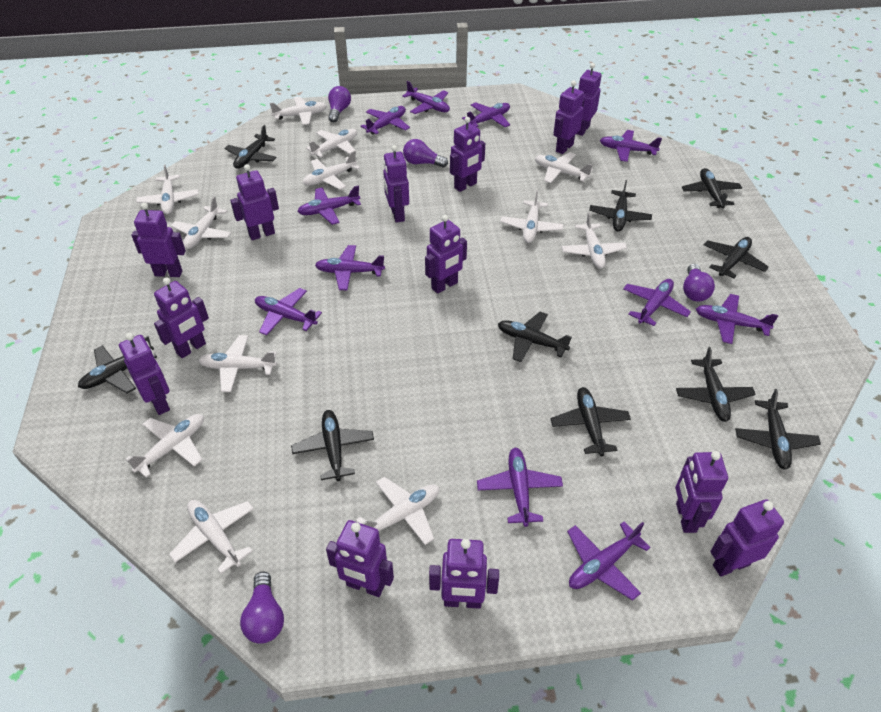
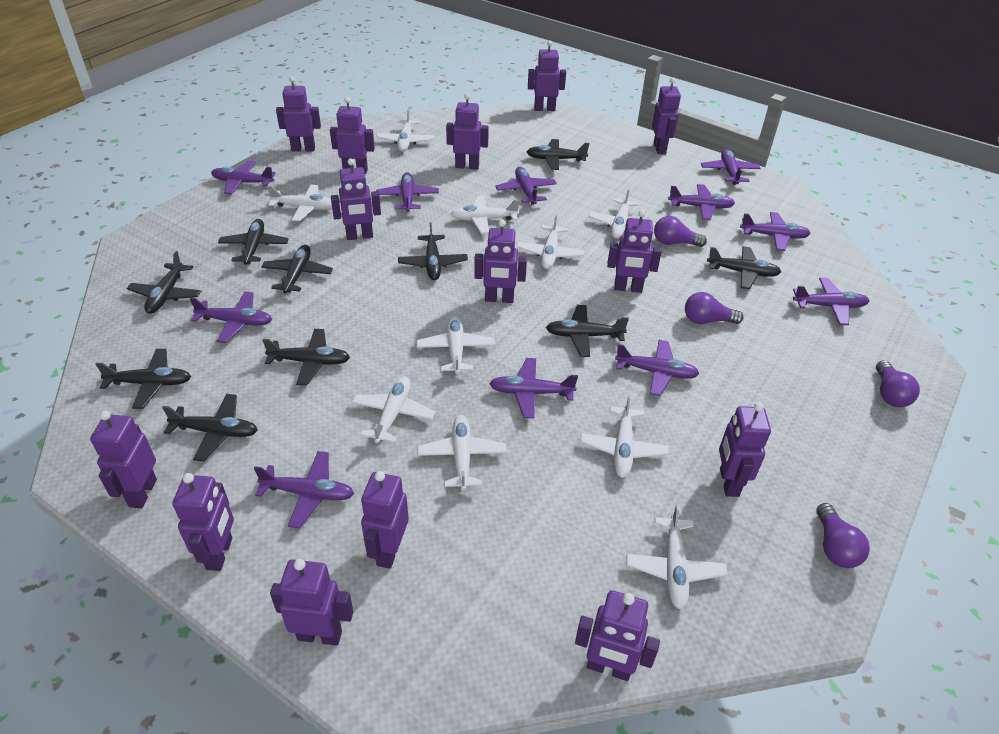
purple robot: 13 -> 14
white plane: 12 -> 10

